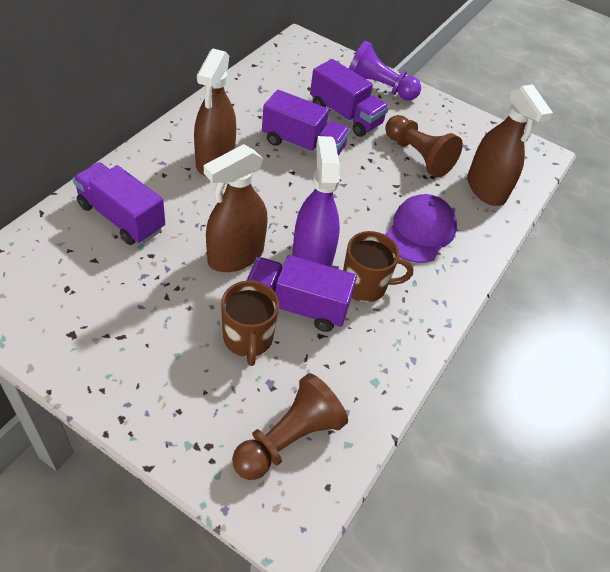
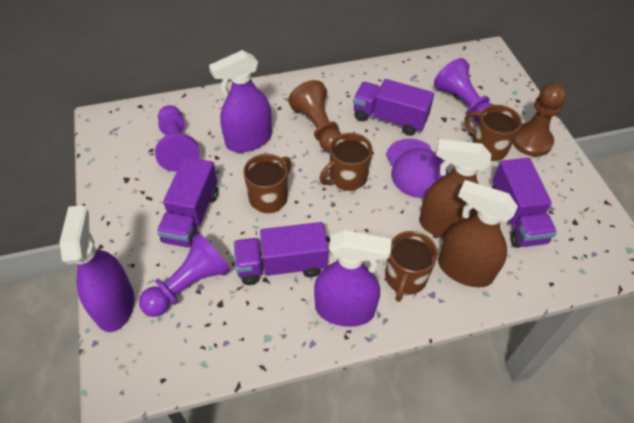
brown mug: 2 -> 4
brown spray bottle: 3 -> 2
purple pawn: 1 -> 3
purple spray bottle: 1 -> 3

